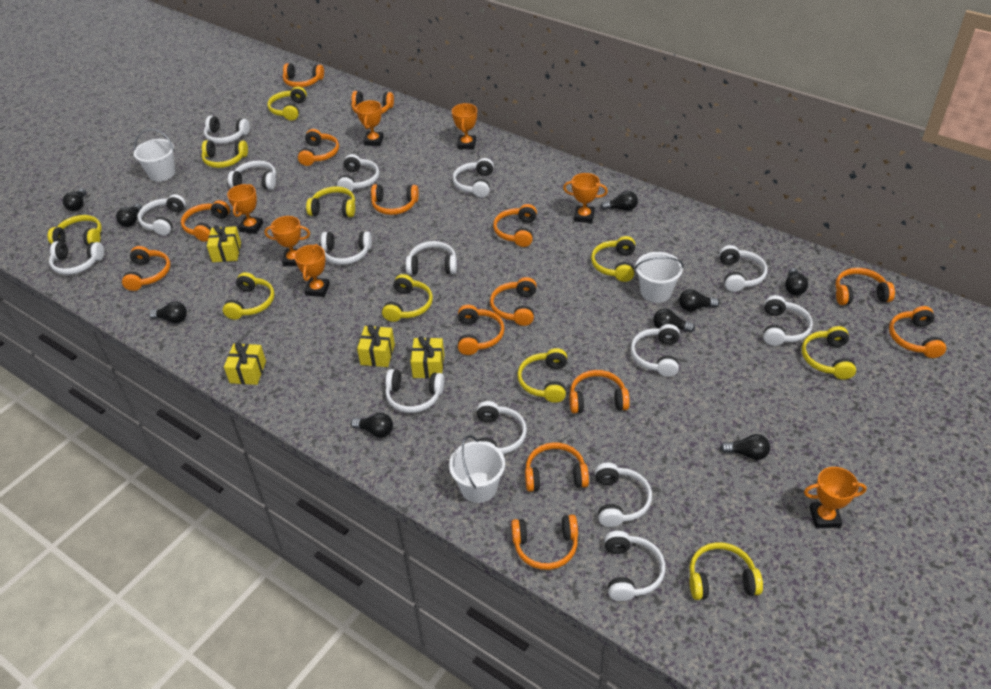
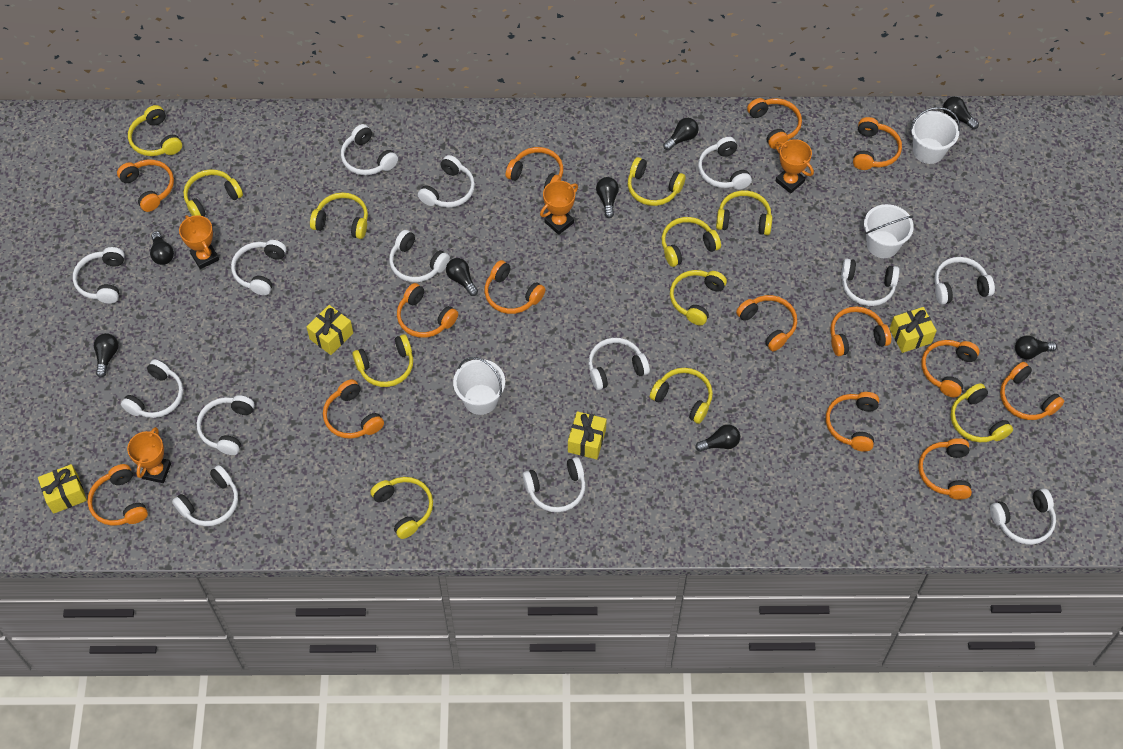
black light bulb: 9 -> 8
orange trophy: 7 -> 4
white headphones: 15 -> 14
yellow headphones: 10 -> 11

